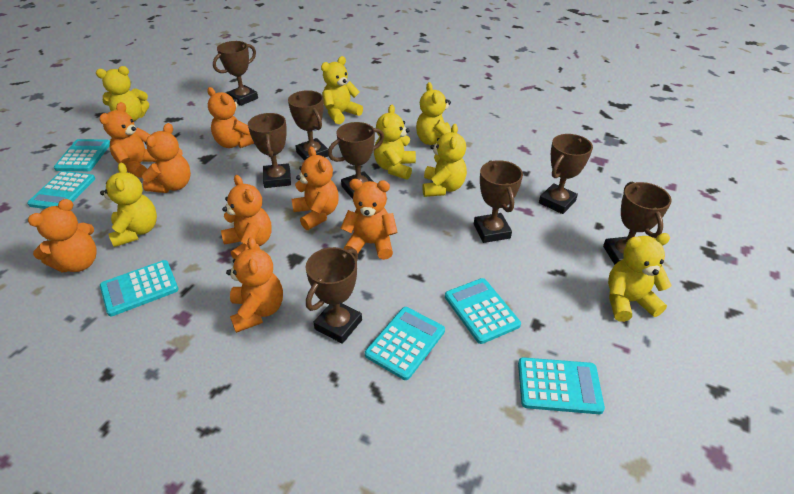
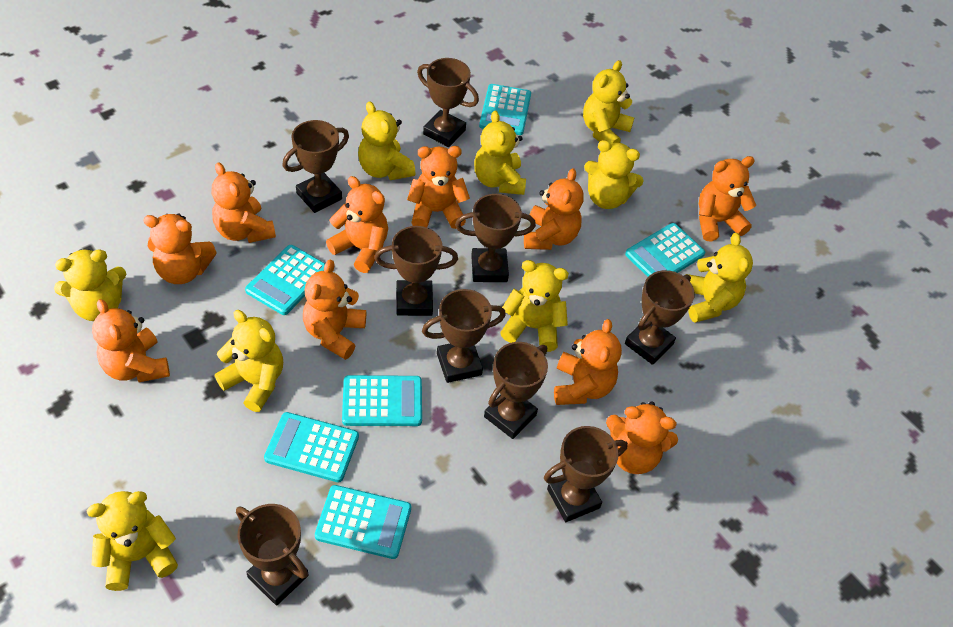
brown trophy: 8 -> 9
orange teddy bear: 8 -> 10
yellow teddy bear: 7 -> 9

